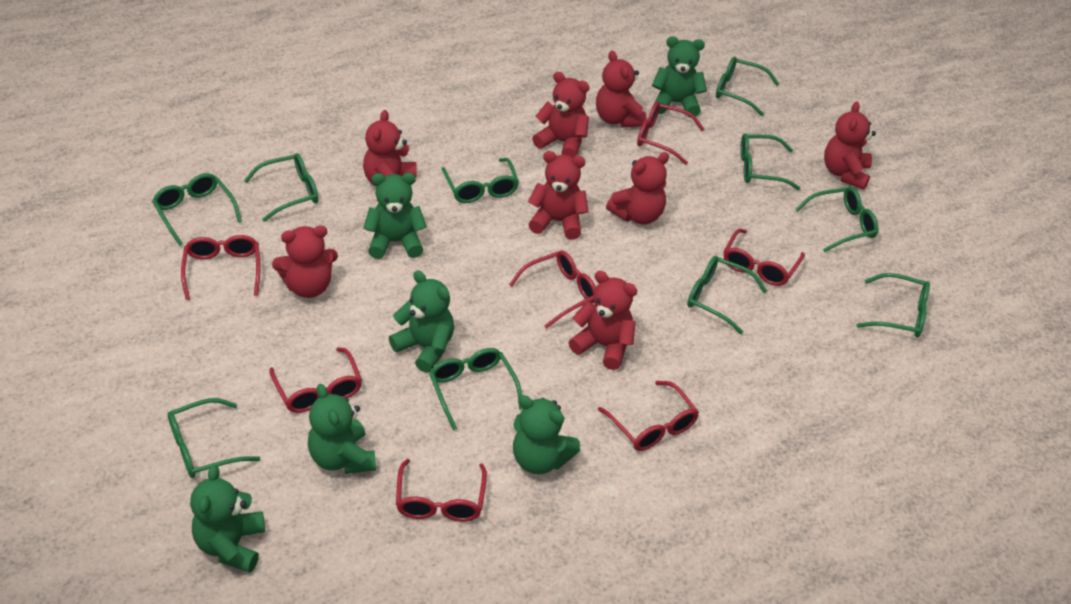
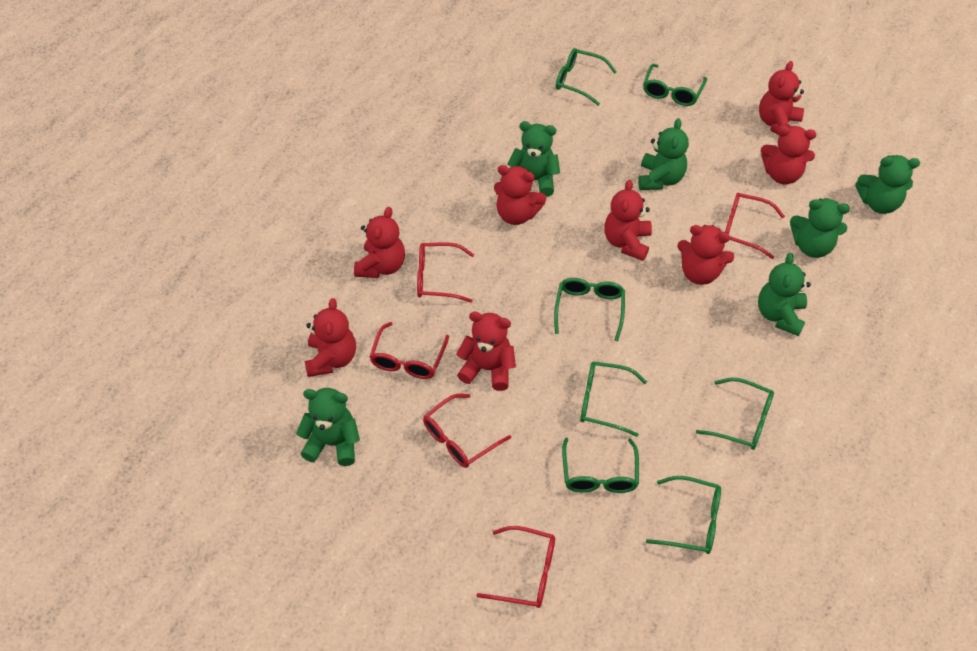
green glasses: 10 -> 7
red glasses: 7 -> 5

